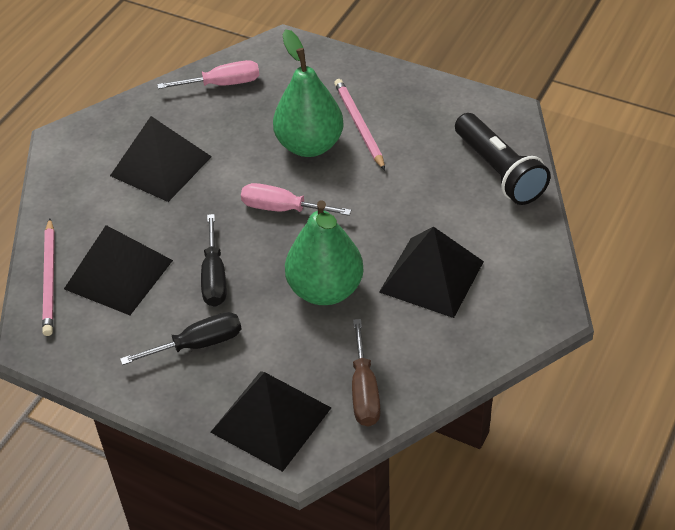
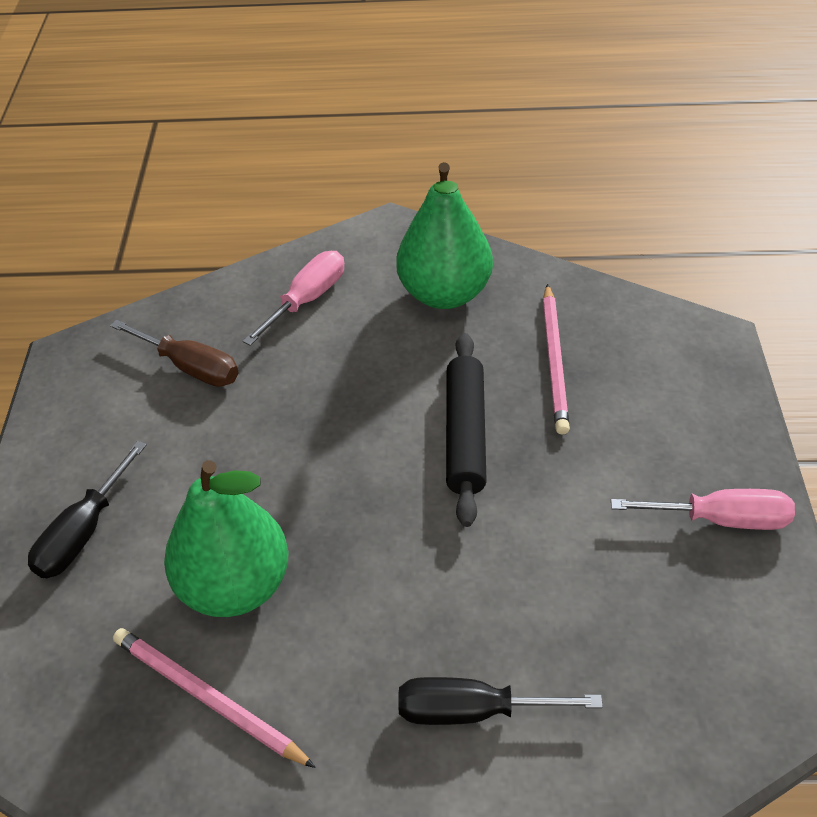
black flashlight: 1 -> 0
black pyramid: 4 -> 0
black rolling pin: 0 -> 1

